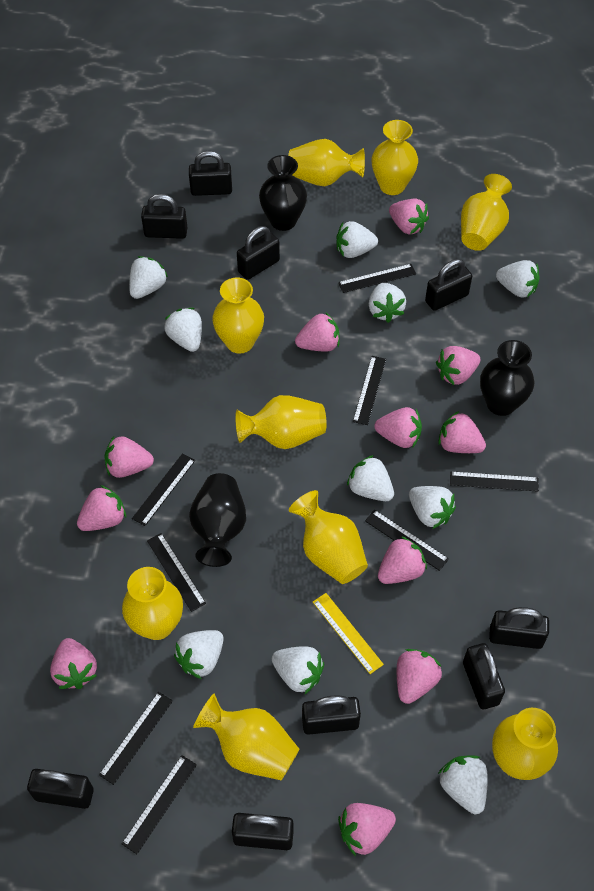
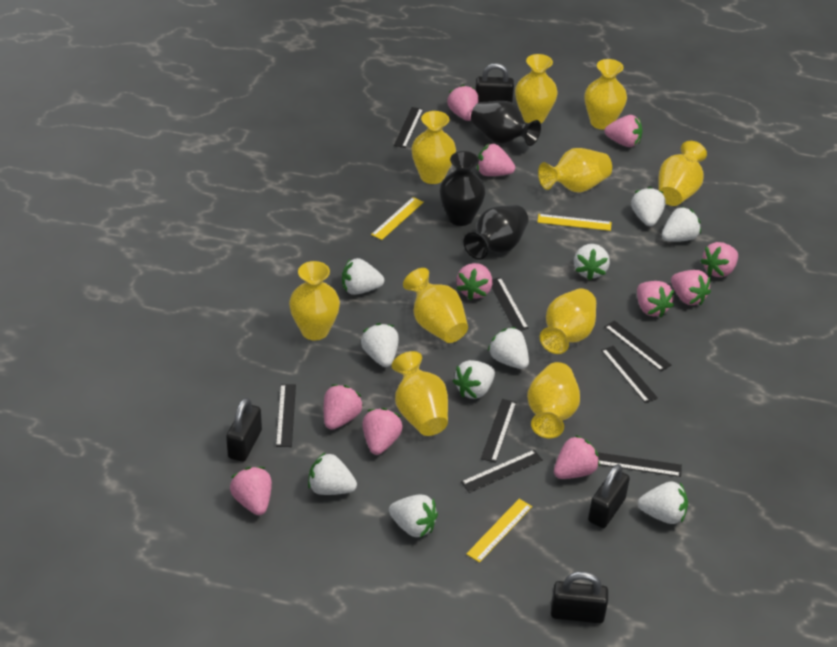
black padlock: 9 -> 4
yellow ruler: 1 -> 3
yellow vase: 9 -> 10

